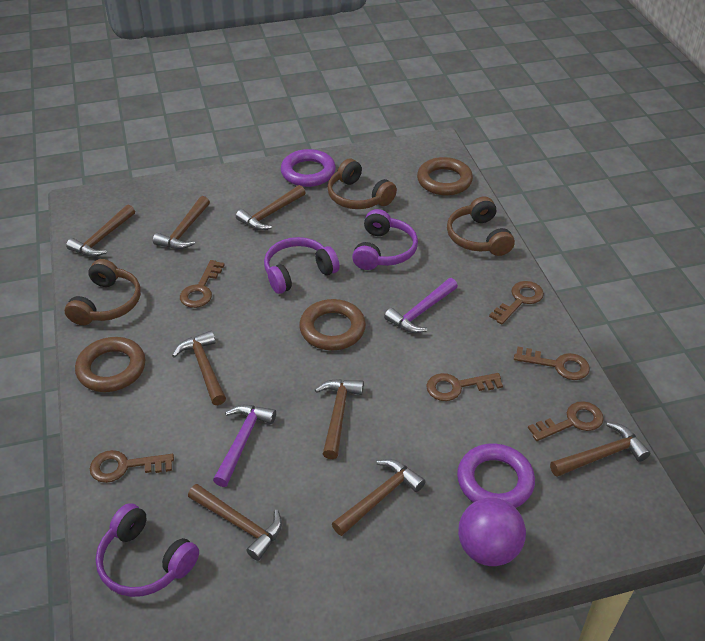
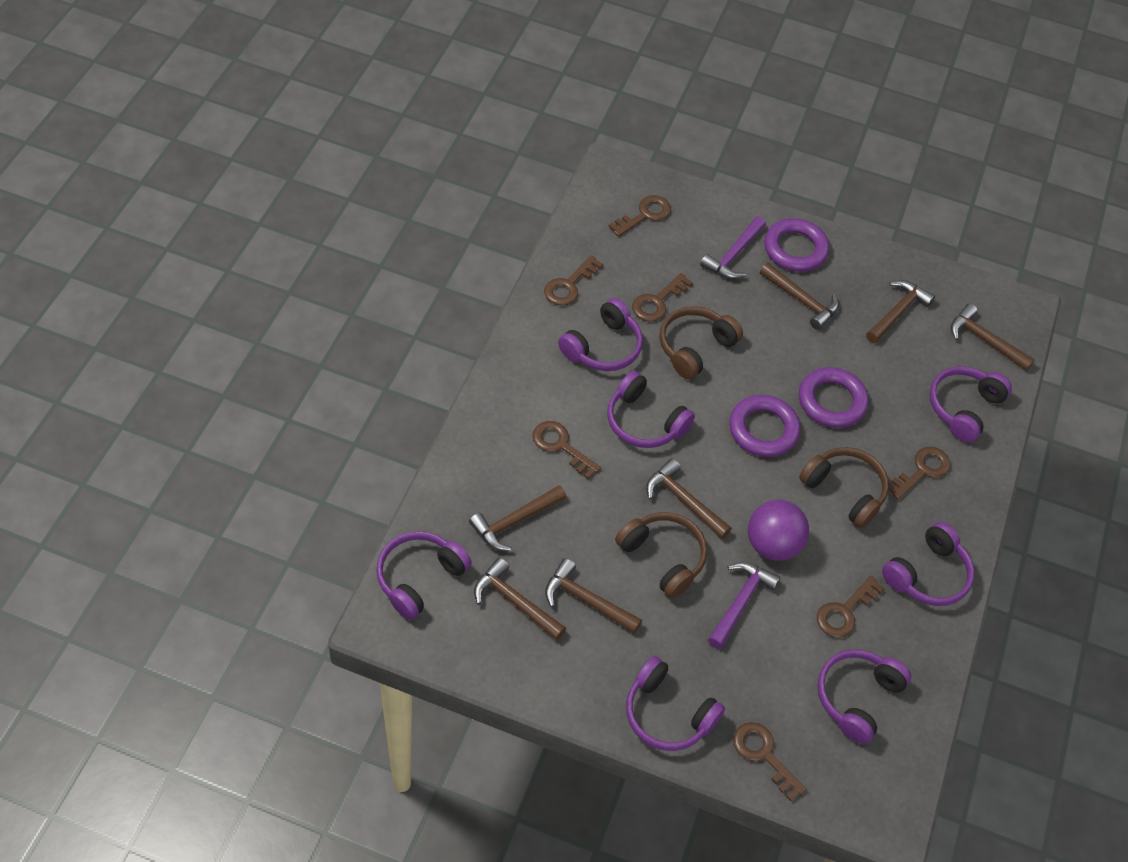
brown hammer: 8 -> 7
brown key: 6 -> 7
brown ring: 3 -> 0
purple headphones: 3 -> 7
purple ring: 2 -> 3

